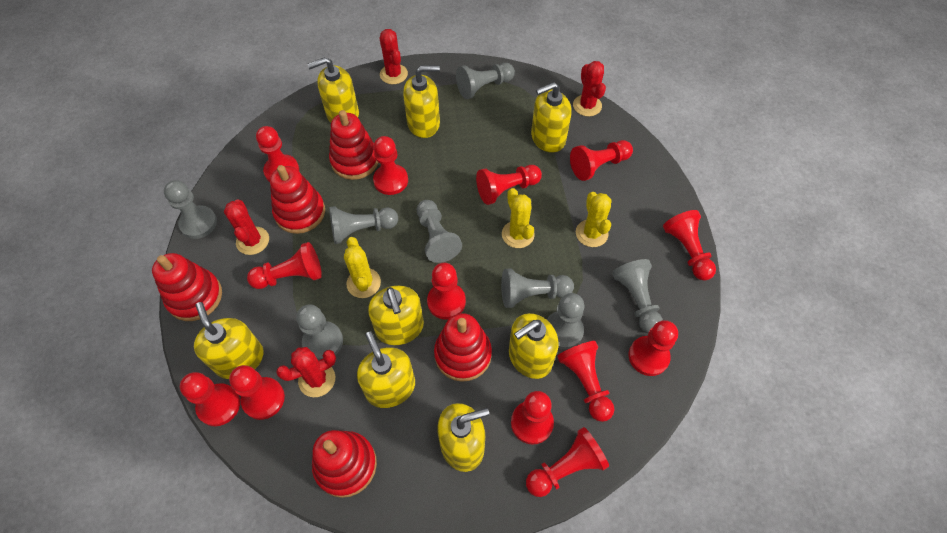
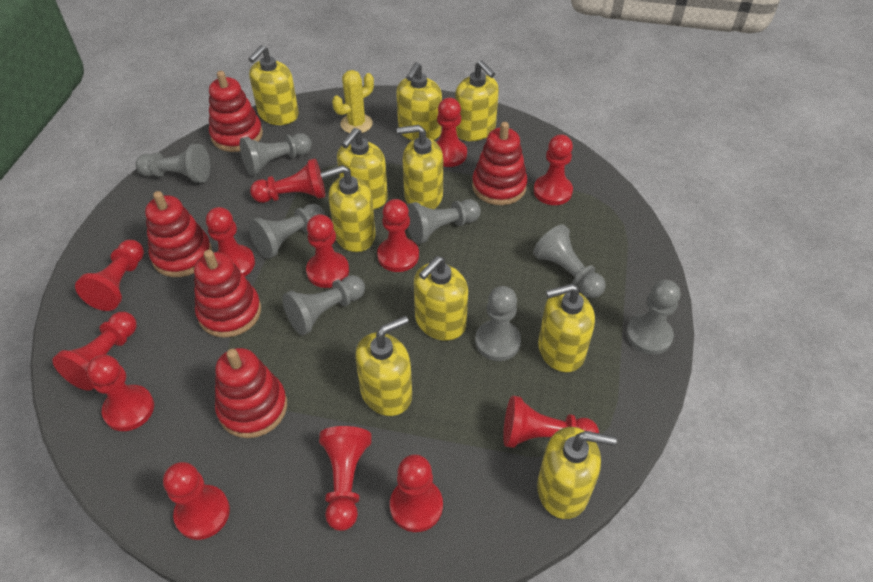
red cactus: 4 -> 0
yellow cactus: 3 -> 1
yellow soap dispenser: 8 -> 10

